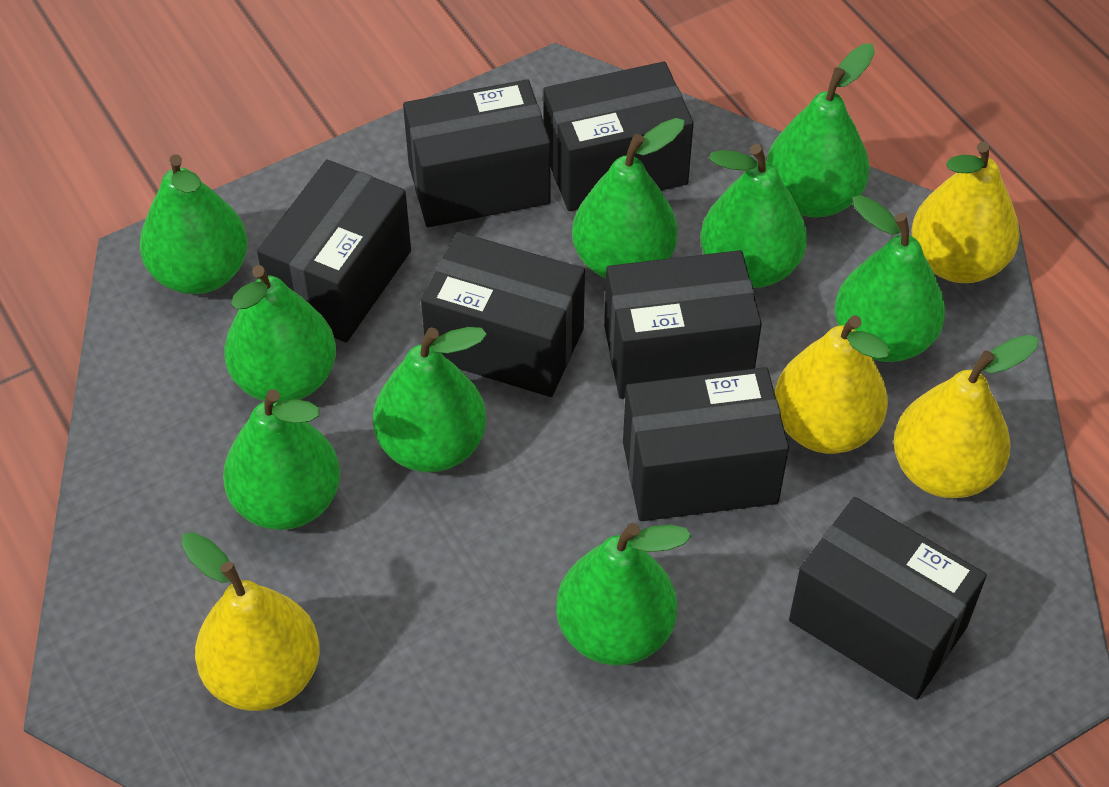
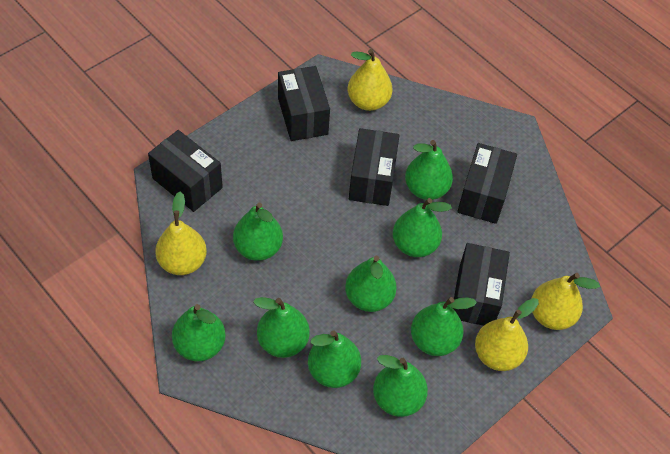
black box: 7 -> 5

